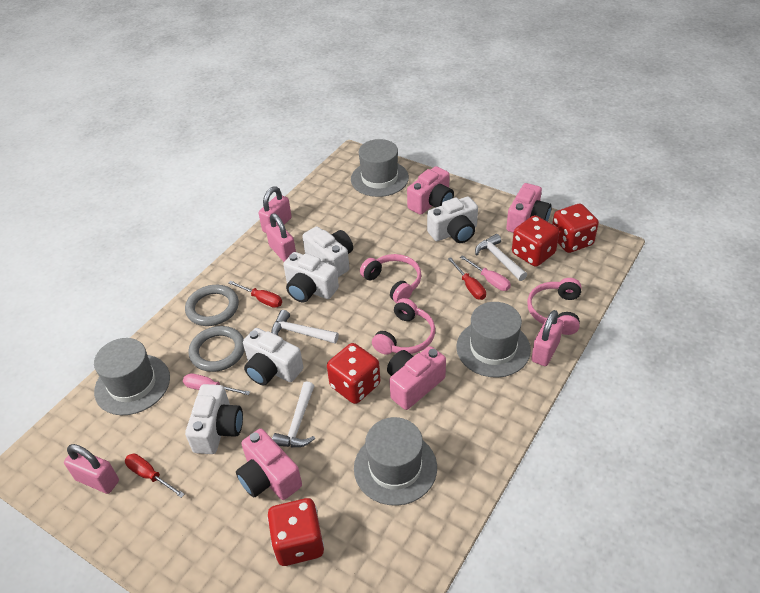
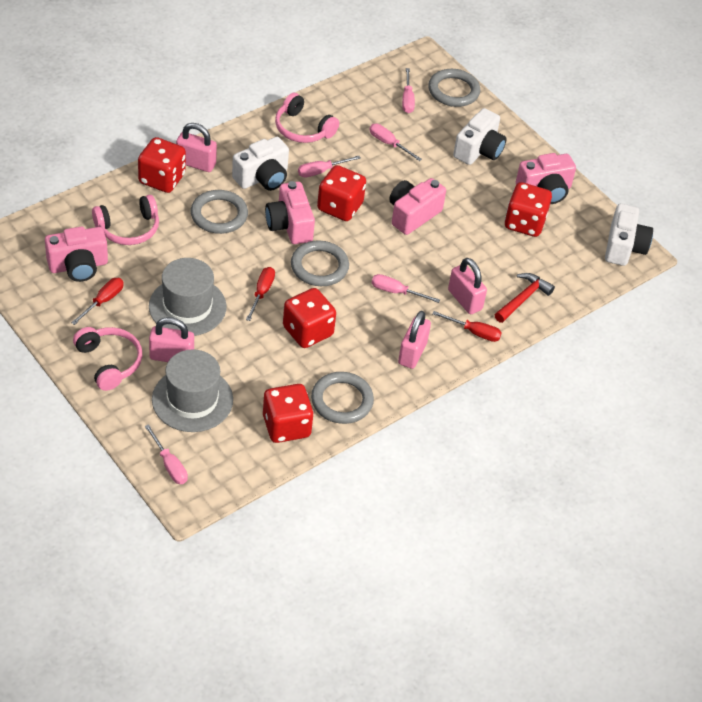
grey hat: 4 -> 2
grey ring: 2 -> 4
pink screwdriver: 2 -> 5
red dice: 4 -> 5
red hammer: 0 -> 1
white camera: 5 -> 3
white hammer: 3 -> 0

